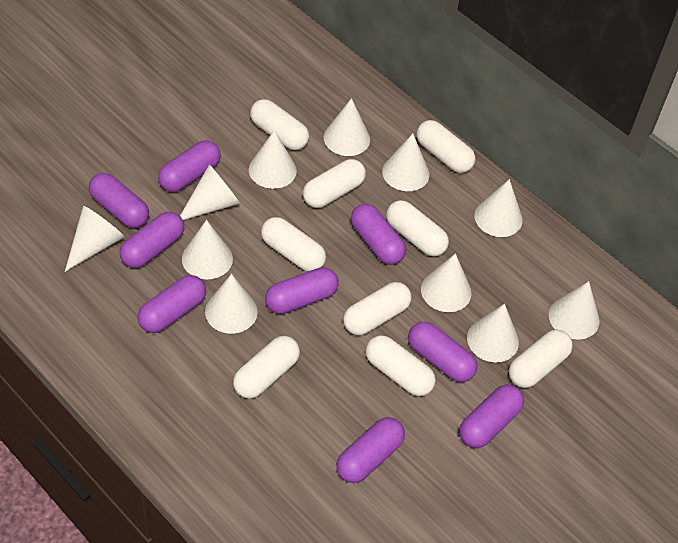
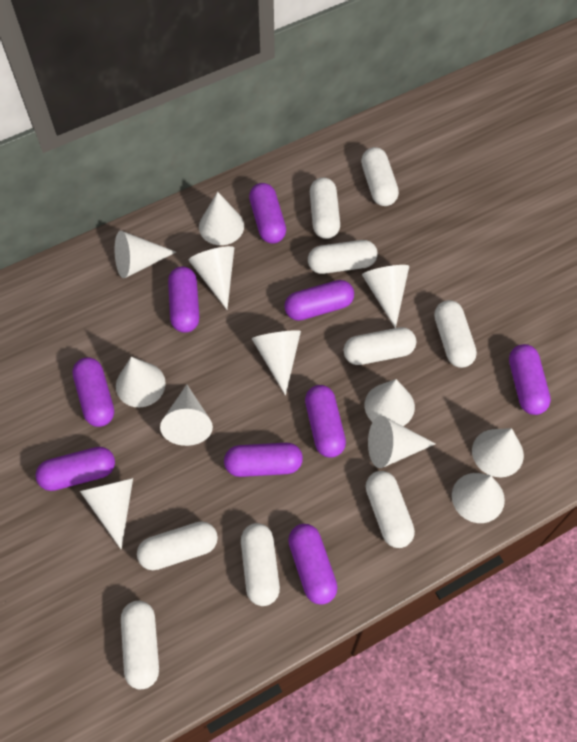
white cone: 11 -> 12

